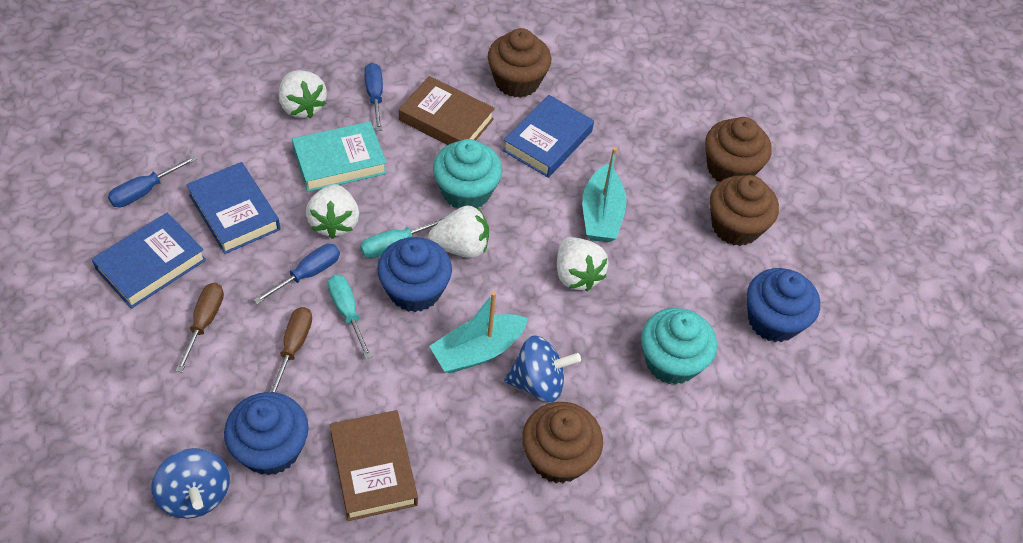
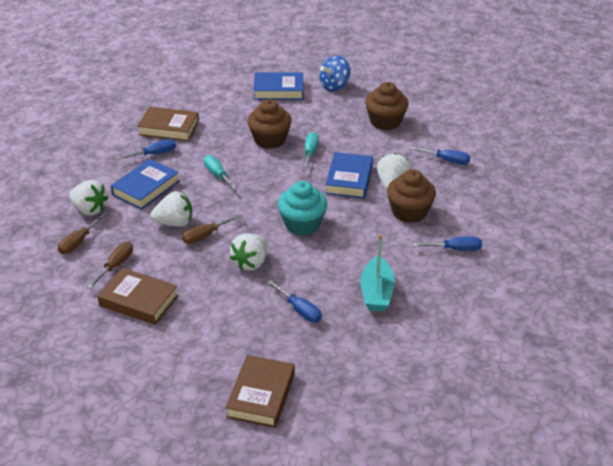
blue cupcake: 3 -> 0
blue screwdriver: 3 -> 4
blue spinning top: 2 -> 1
brown book: 2 -> 3
brown cupcake: 4 -> 3
brown screwdriver: 2 -> 3
turquoise boat: 2 -> 1
turquoise book: 1 -> 0
turquoise cupcake: 2 -> 1

